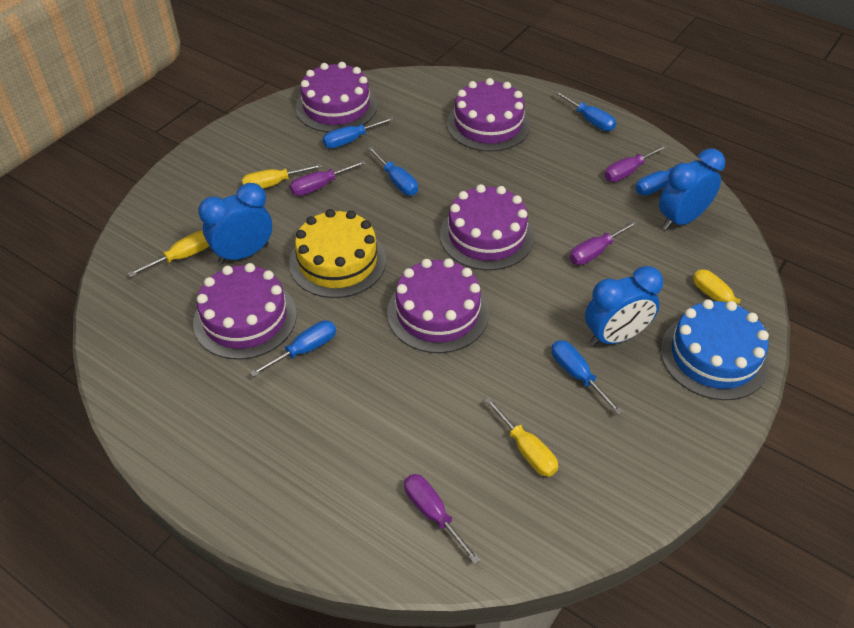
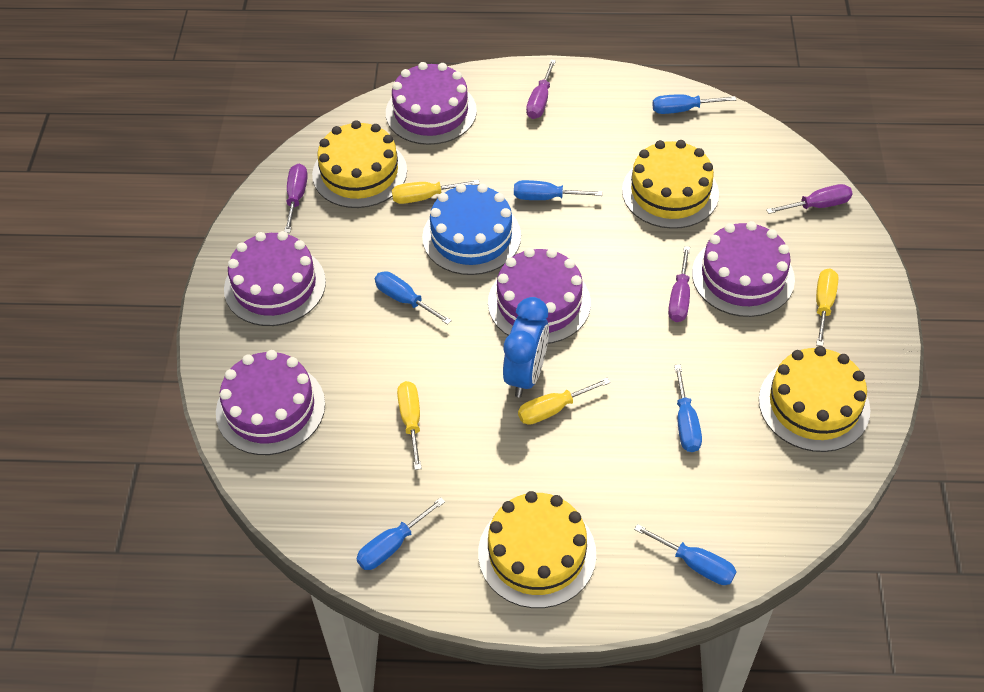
blue clock: 3 -> 1
yellow cake: 1 -> 4

